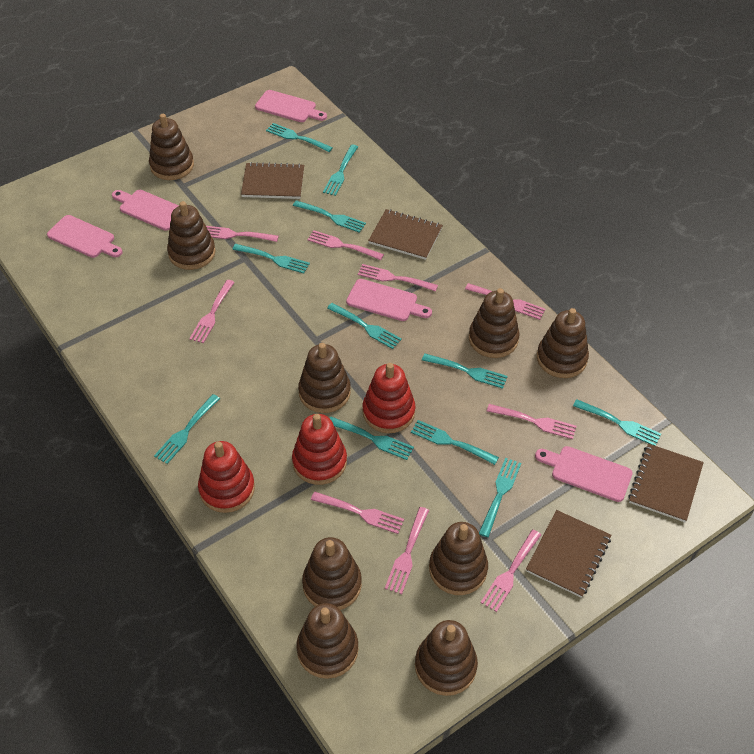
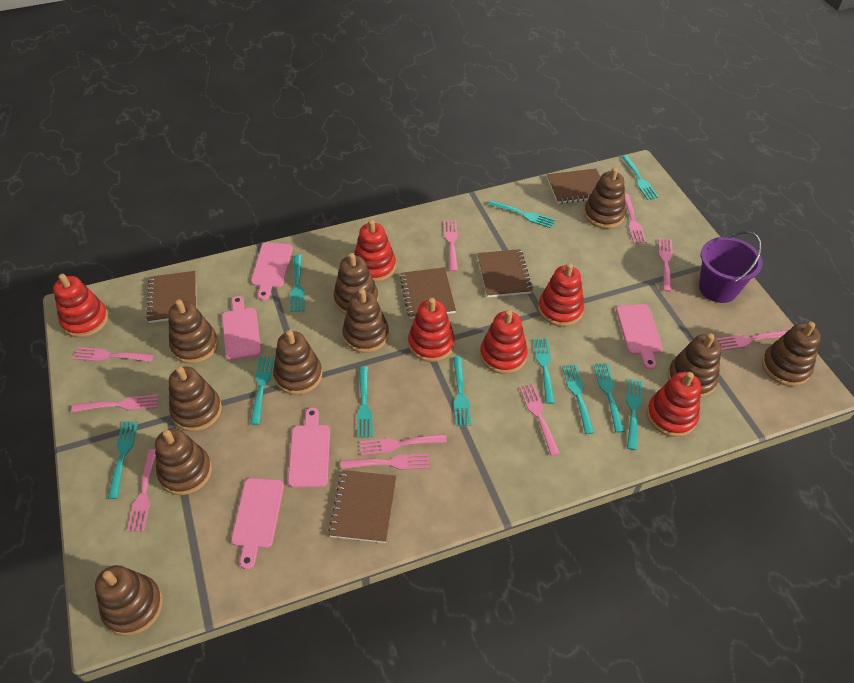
brown notebook: 4 -> 5
brown stacking toy: 9 -> 10
pink fork: 9 -> 10
purple bucket: 0 -> 1
red stacking toy: 3 -> 6

